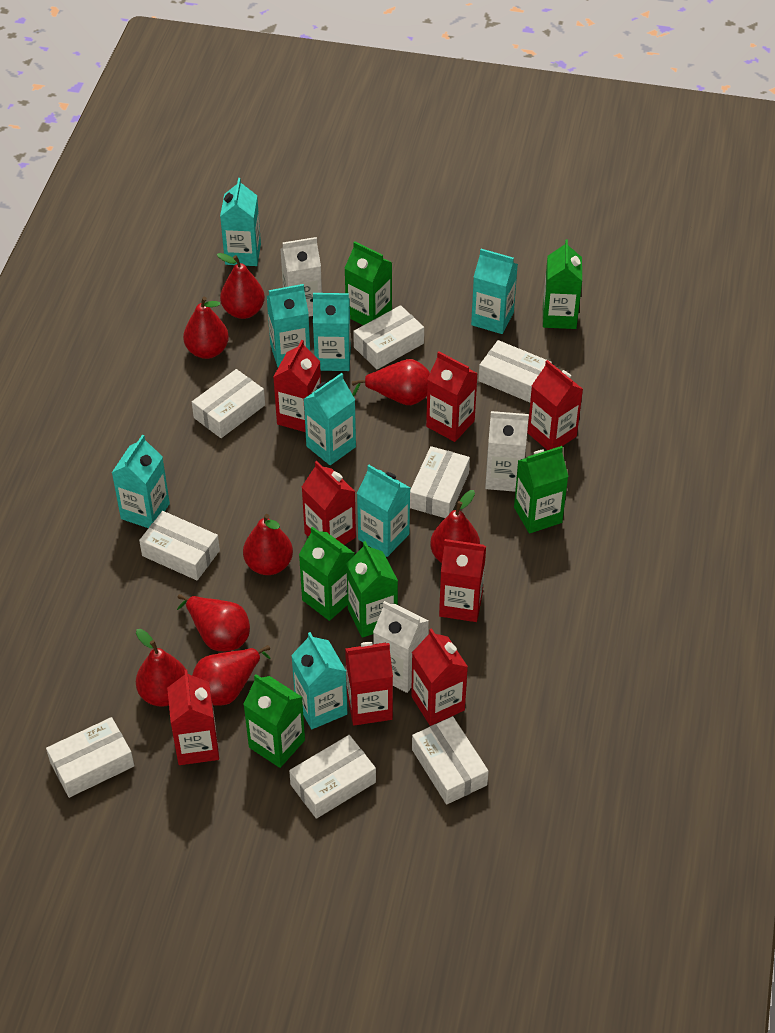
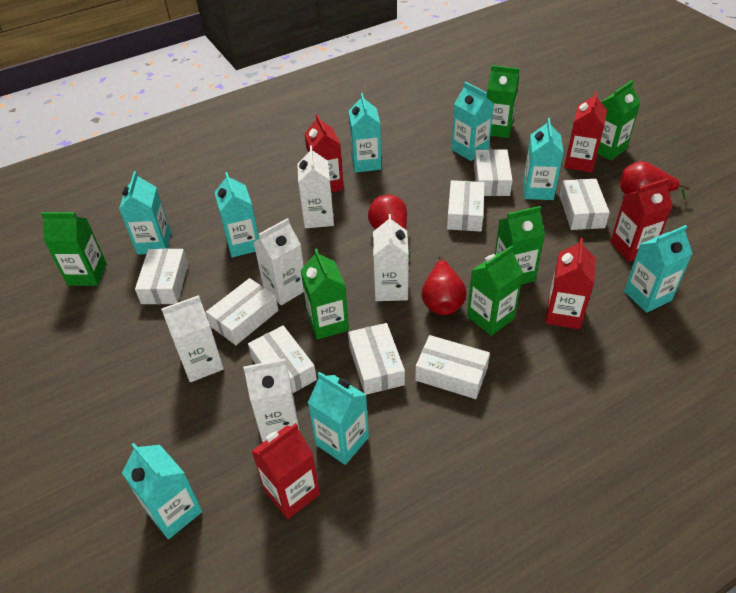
red carton: 8 -> 5
red pear: 8 -> 3
white carton: 3 -> 5

